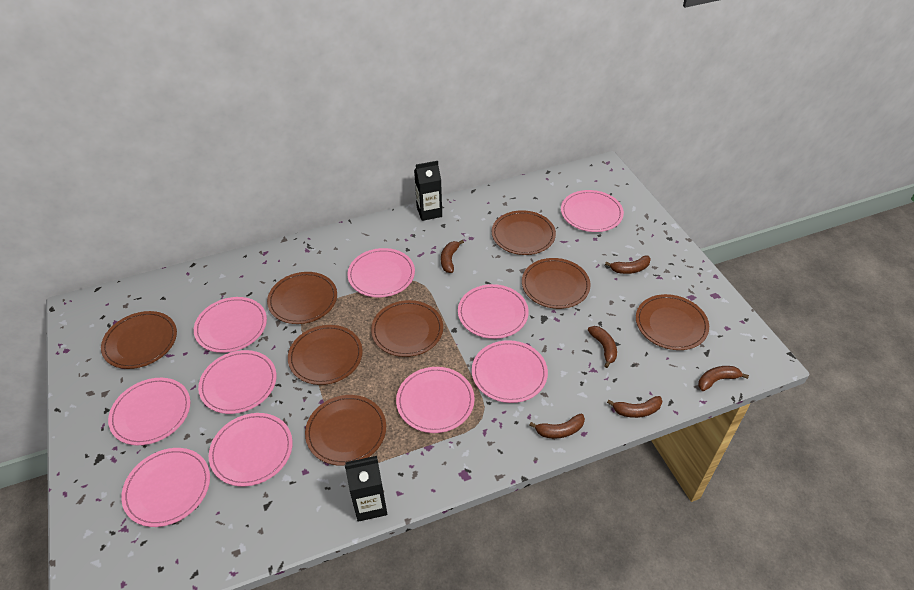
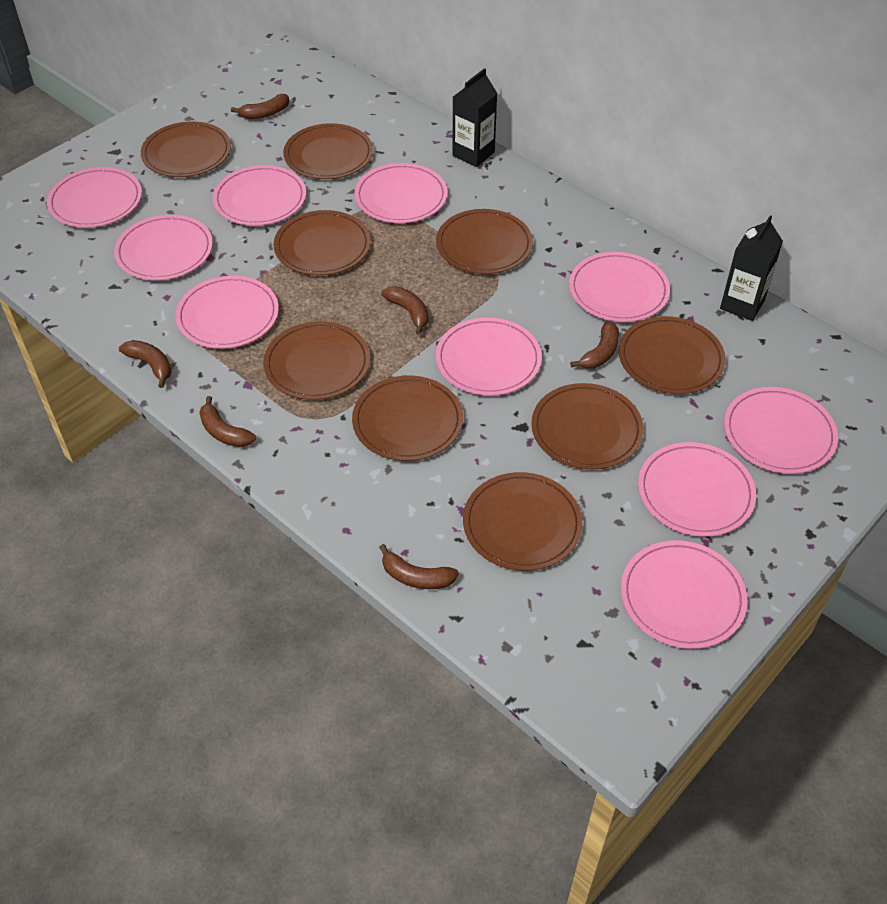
brown plate: 8 -> 9

